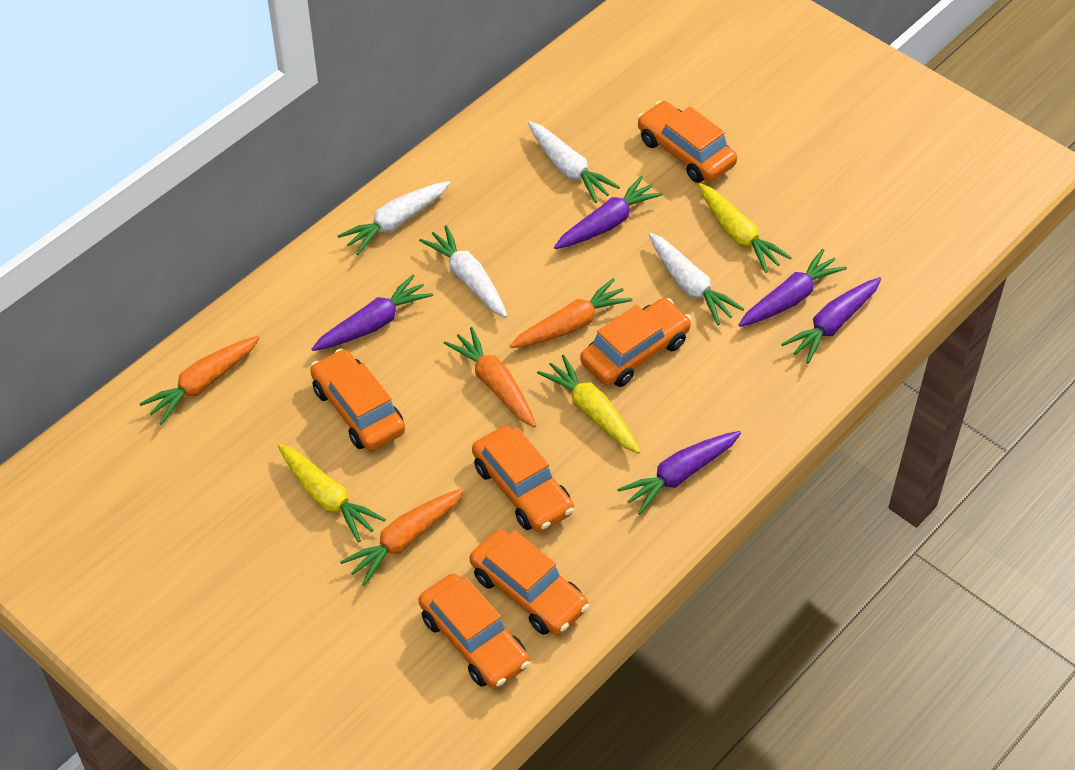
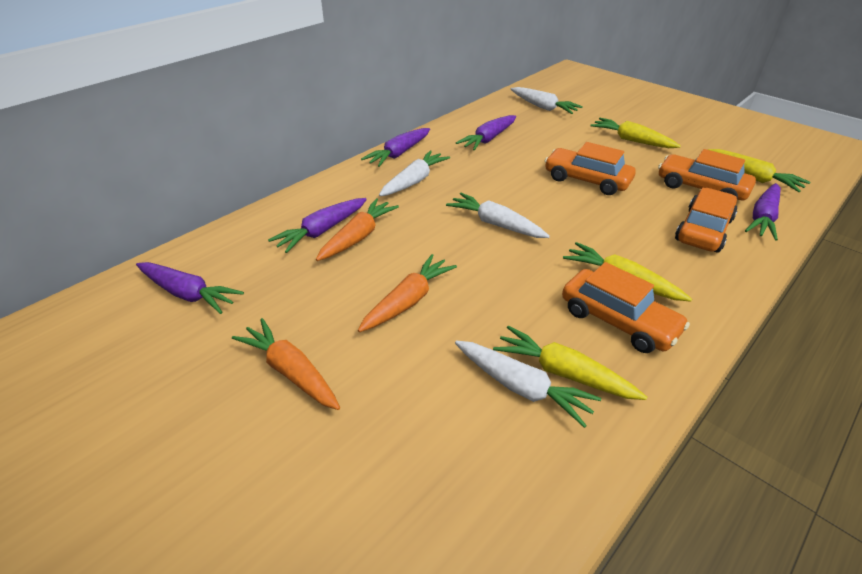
orange car: 6 -> 4
orange carrot: 4 -> 3
yellow carrot: 3 -> 4

